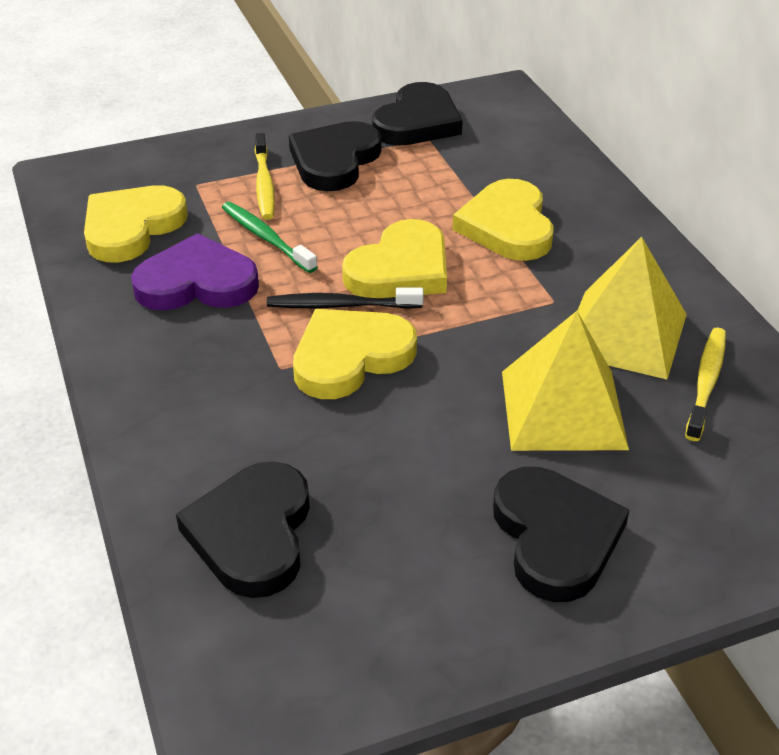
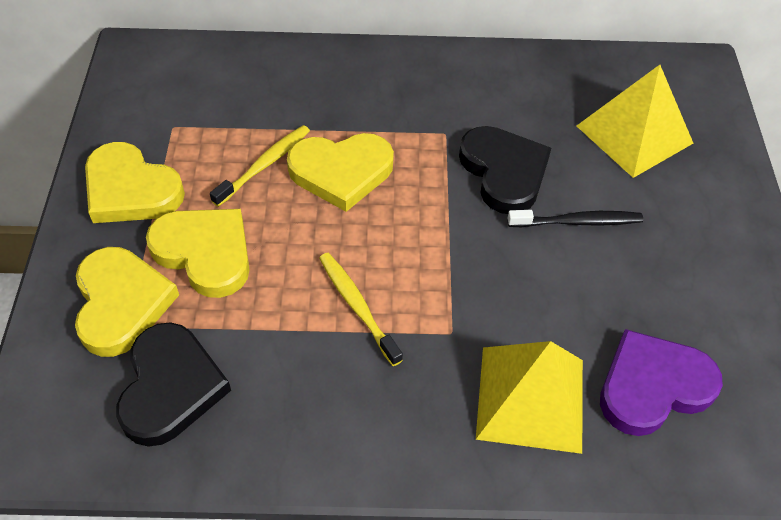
black heart: 4 -> 2
green toothbrush: 1 -> 0

